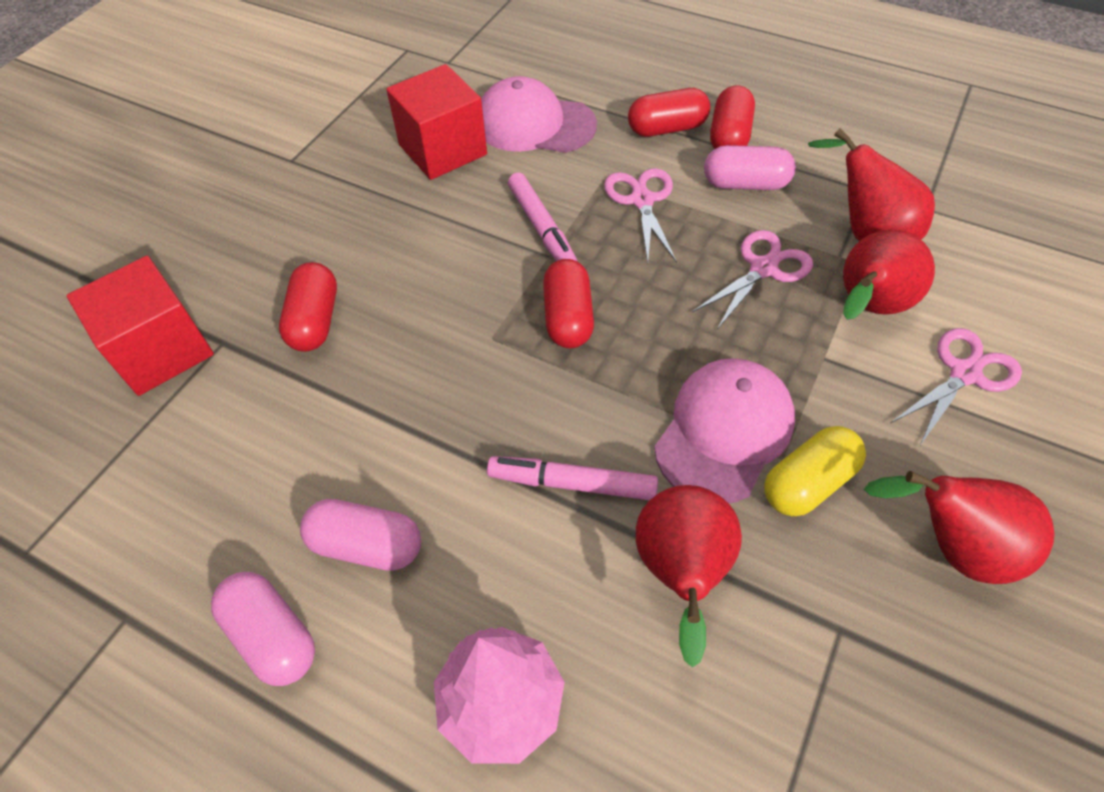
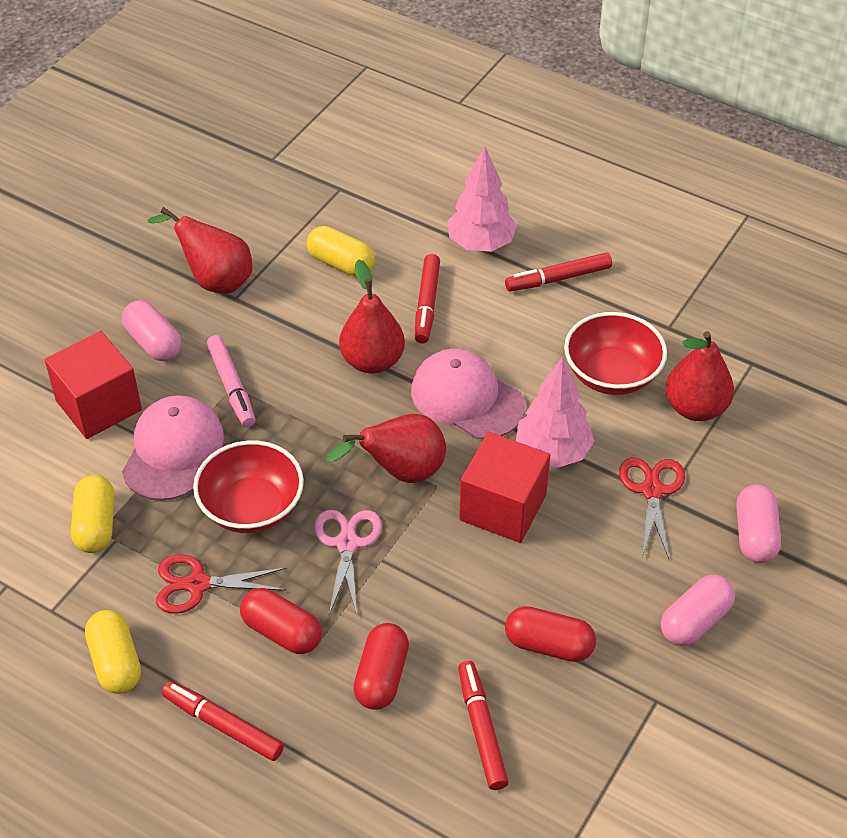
pink marker: 2 -> 1
pink scissors: 3 -> 1
pink tree: 1 -> 2
red bowl: 0 -> 2
red capsule: 4 -> 3
red marker: 0 -> 4
red scissors: 0 -> 2
yellow capsule: 1 -> 3

